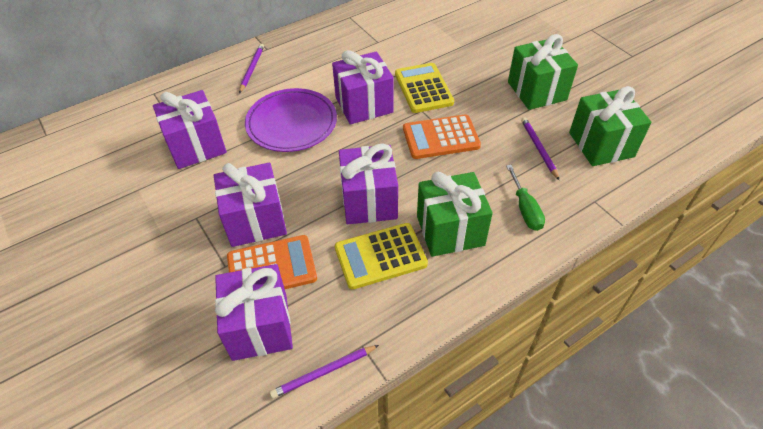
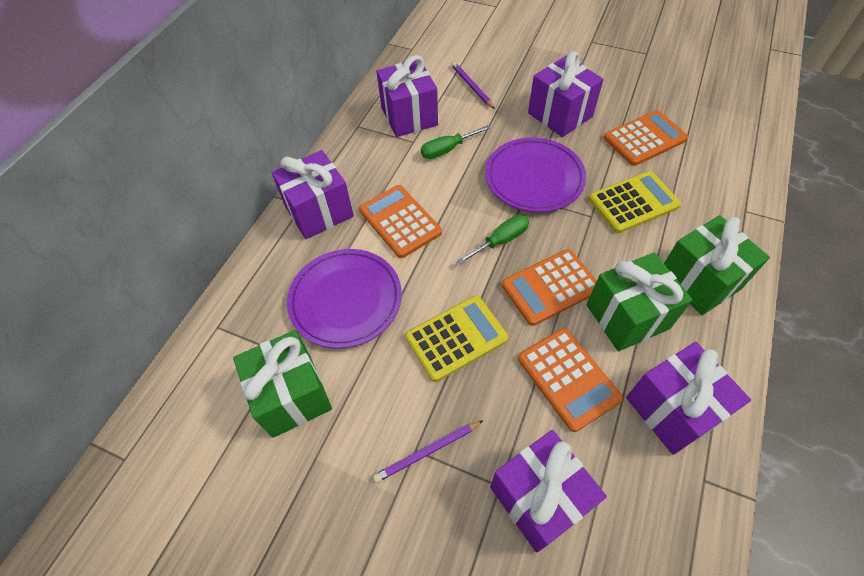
green screwdriver: 1 -> 2
orange calculator: 2 -> 4
purple pencil: 3 -> 2
purple plate: 1 -> 2

